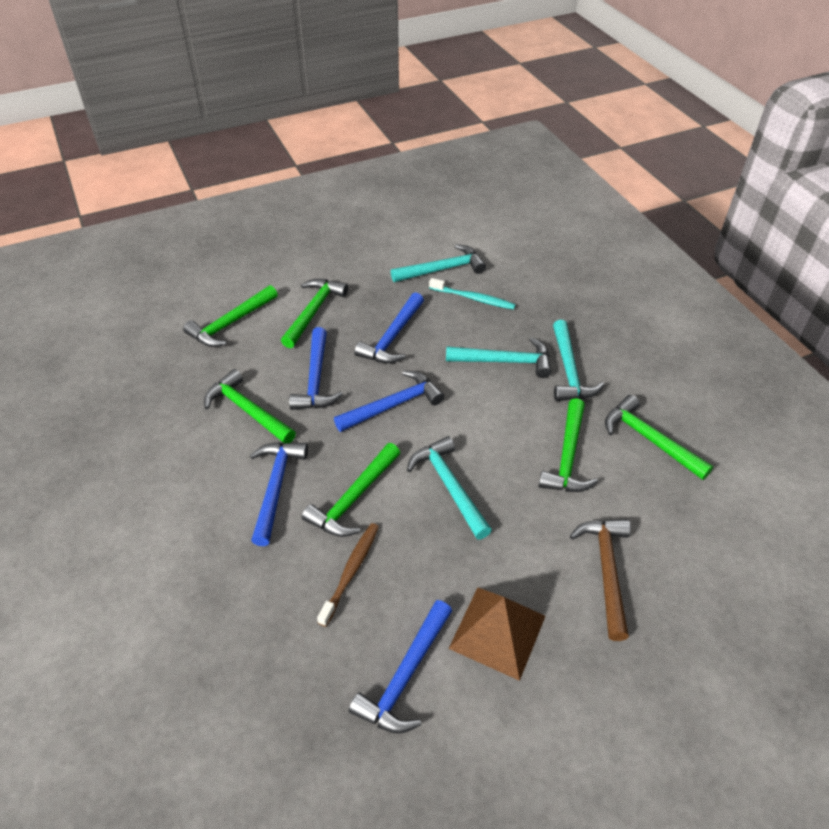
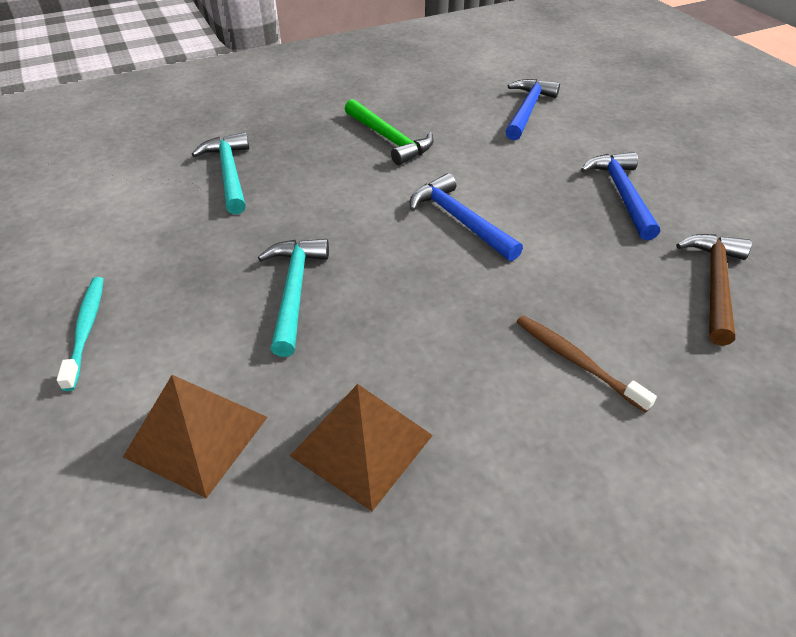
blue hammer: 5 -> 3
brown pyramid: 1 -> 2
green hammer: 6 -> 1
turquoise hammer: 4 -> 2

